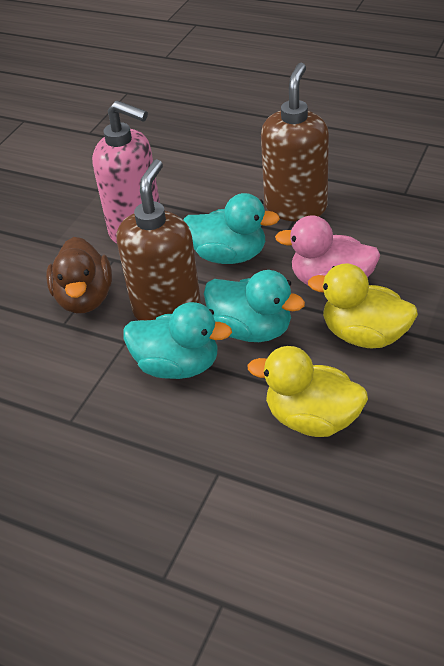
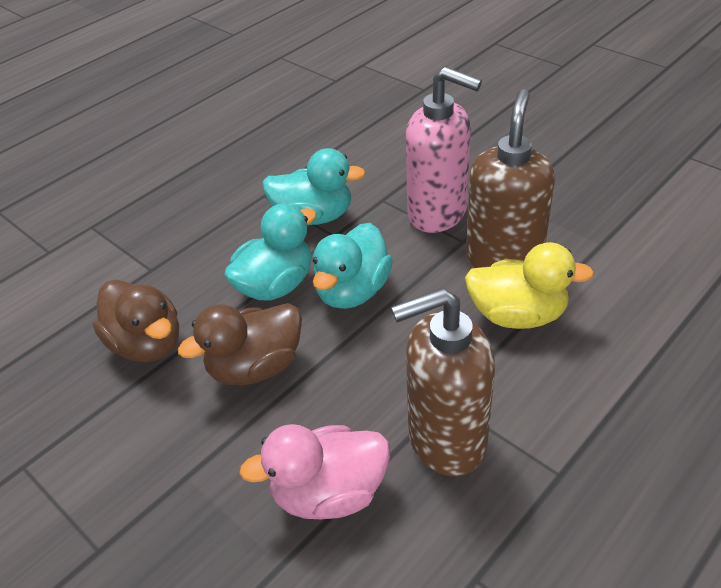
brown duck: 1 -> 2
yellow duck: 2 -> 1

